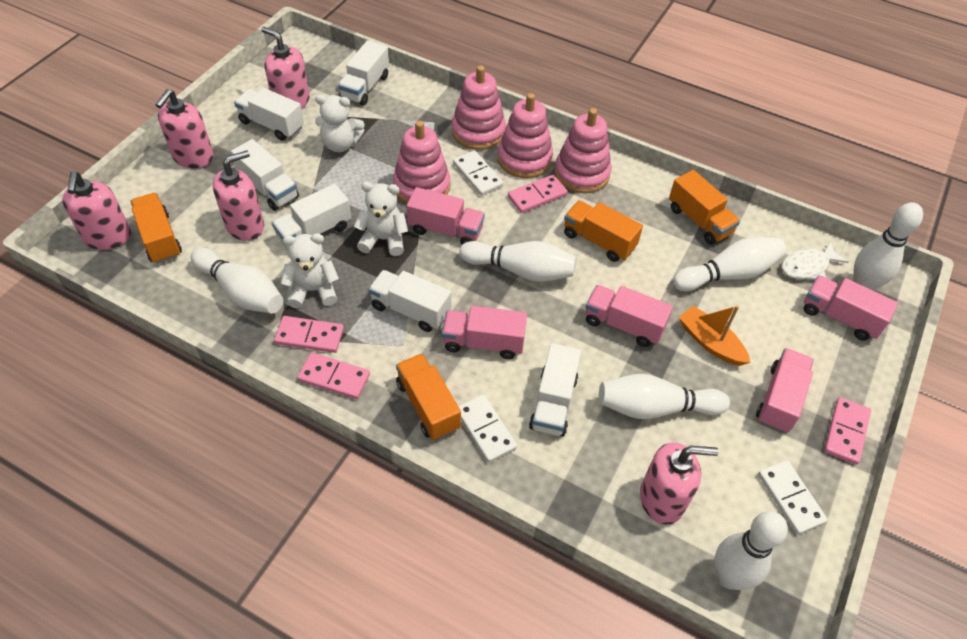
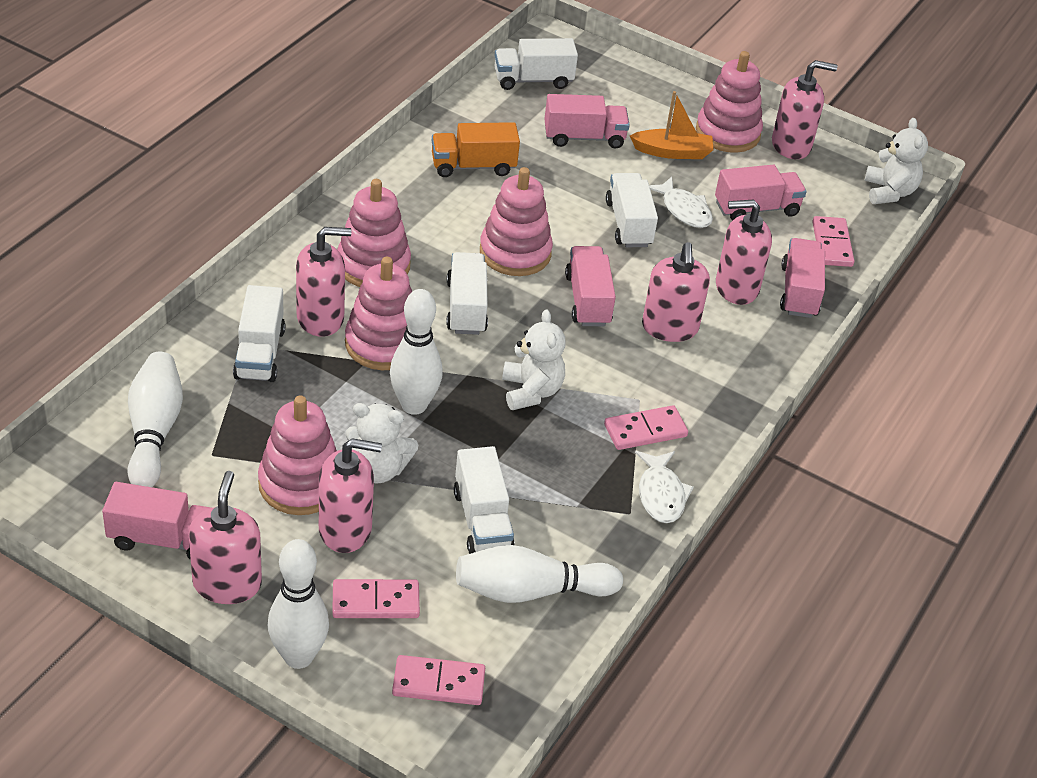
orange truck: 4 -> 1
pink soap dispenser: 5 -> 6
pink stacking toy: 4 -> 5
white bowling pin: 6 -> 4
white domino: 3 -> 0
white fish: 1 -> 2
white truck: 6 -> 5

